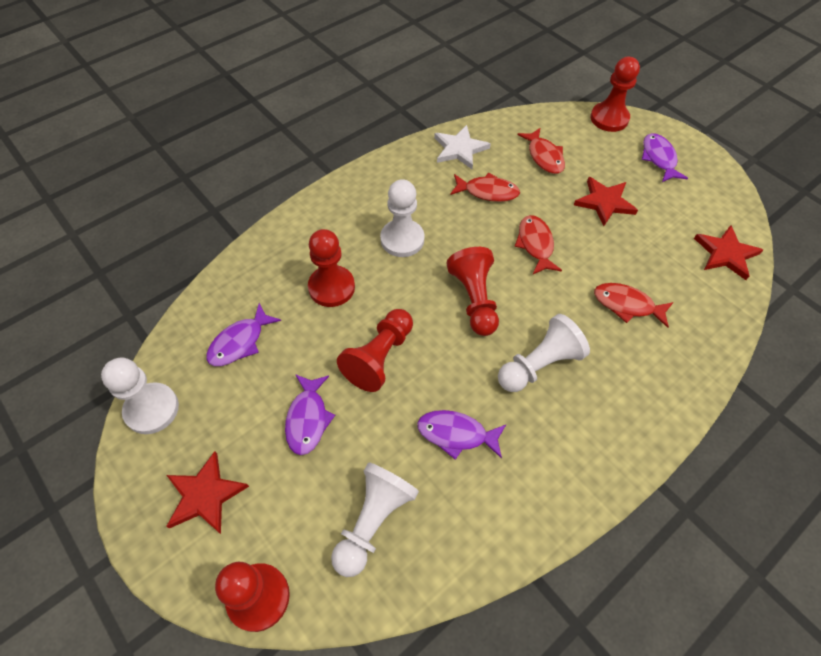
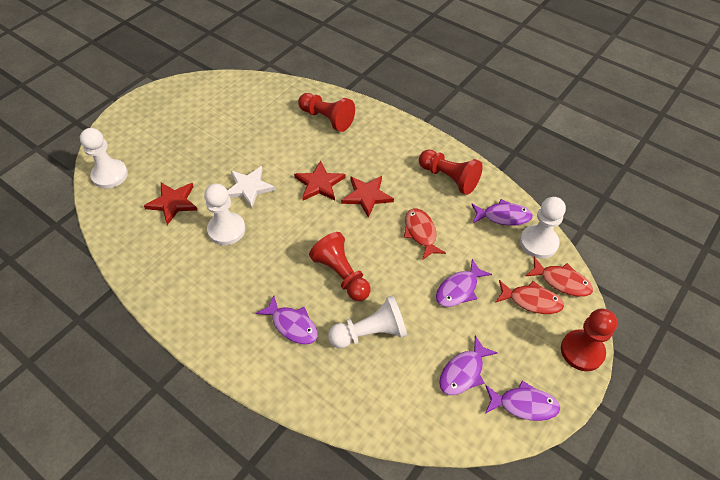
purple fish: 4 -> 5
red fish: 4 -> 3
red pawn: 5 -> 4

